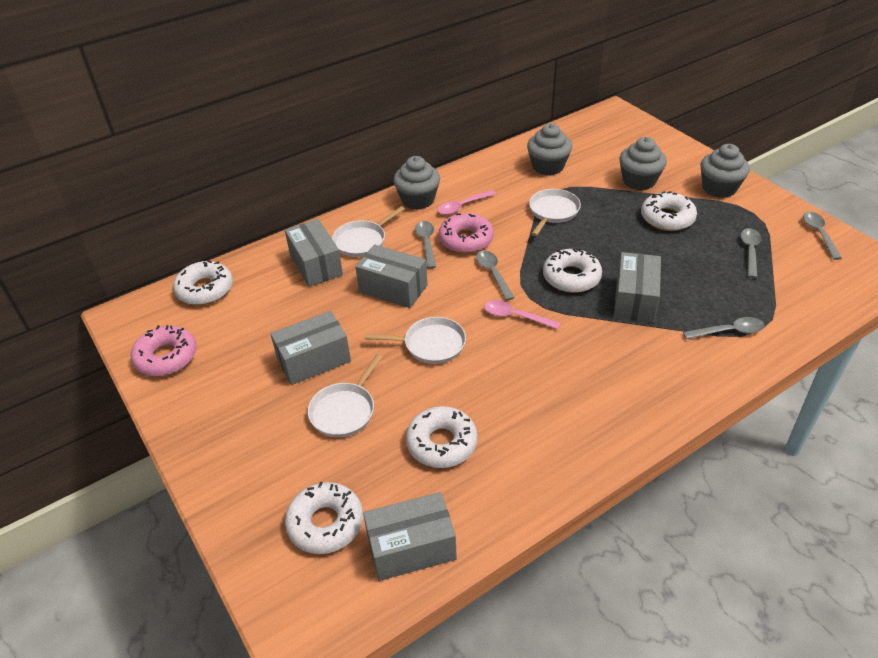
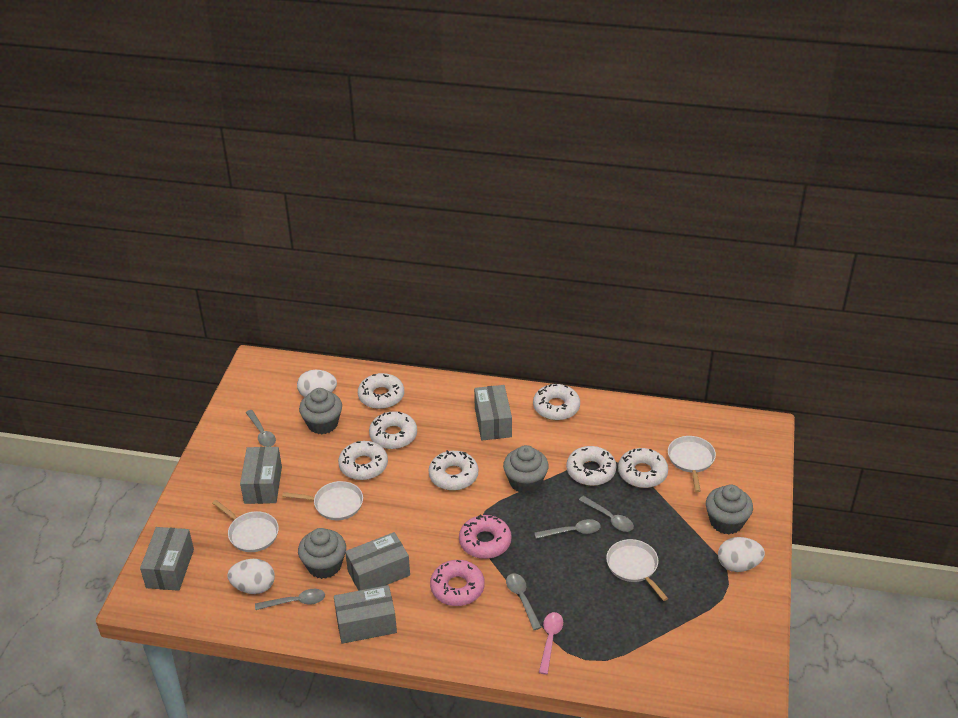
pink spoon: 2 -> 1
white donut: 5 -> 7
white egg: 0 -> 3

